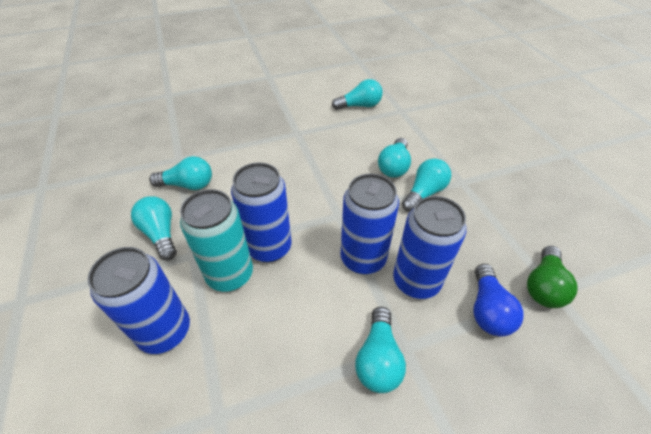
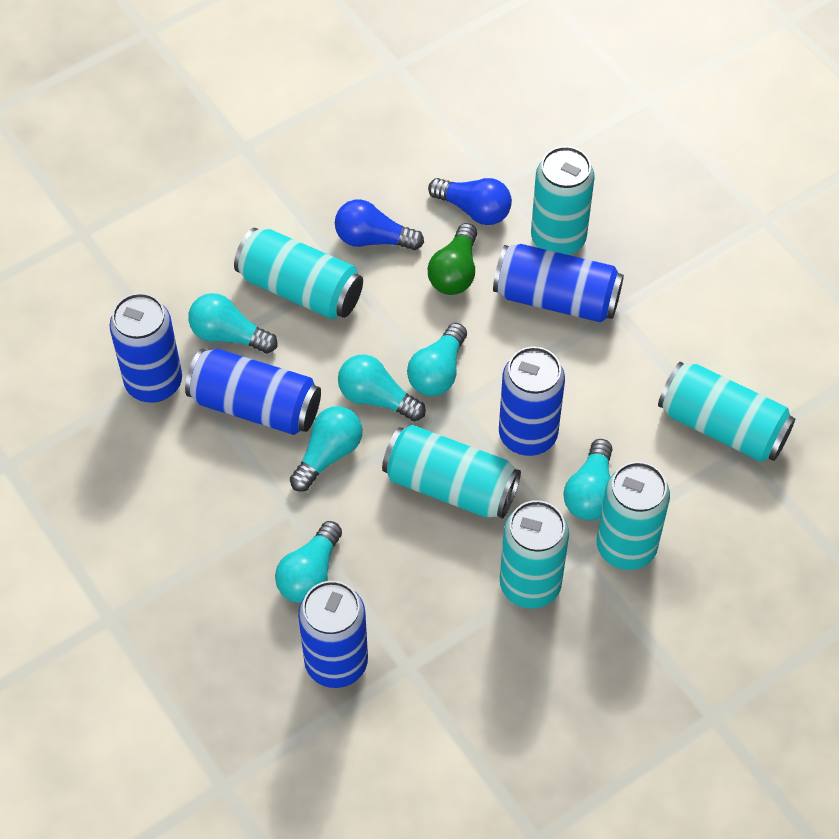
blue can: 4 -> 5
blue light bulb: 1 -> 2
turquoise can: 1 -> 6

